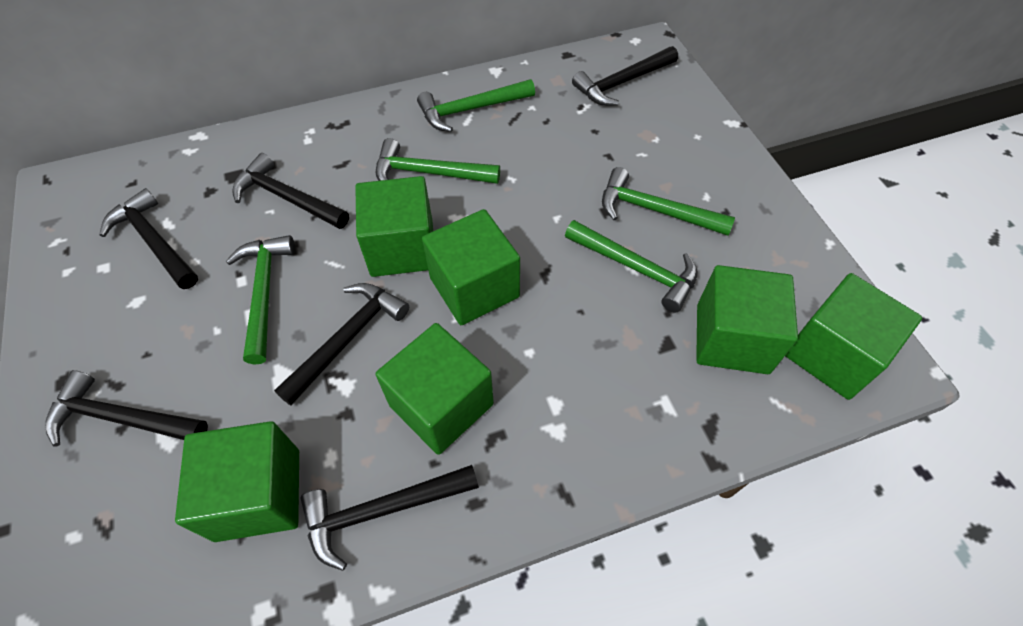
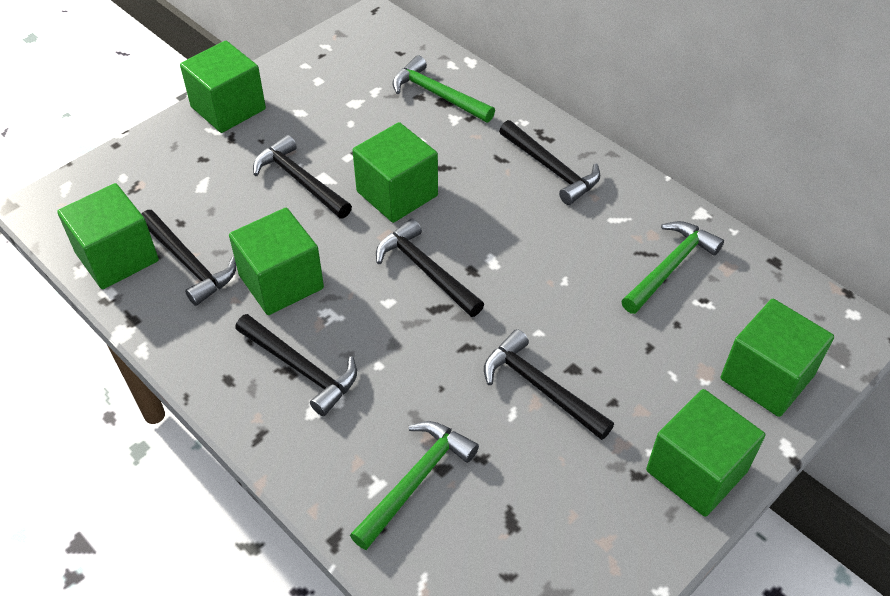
green hammer: 5 -> 3

